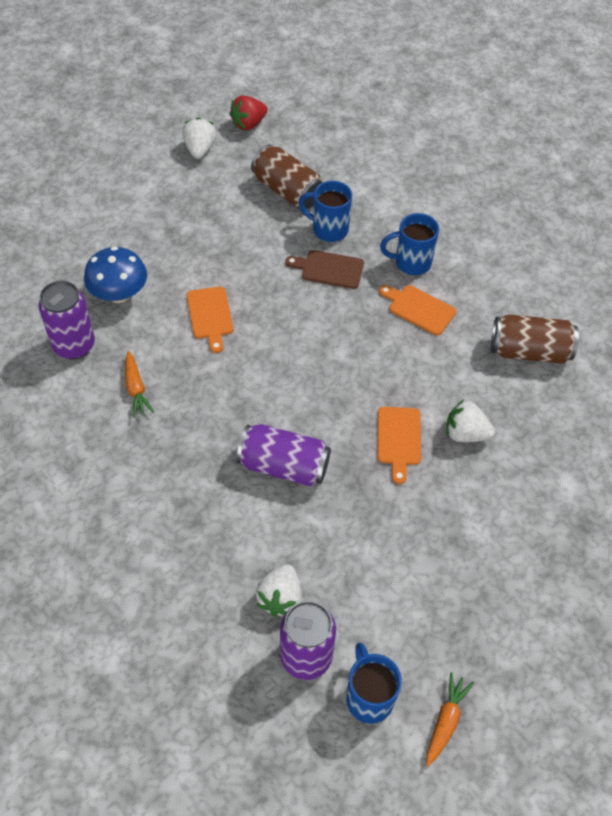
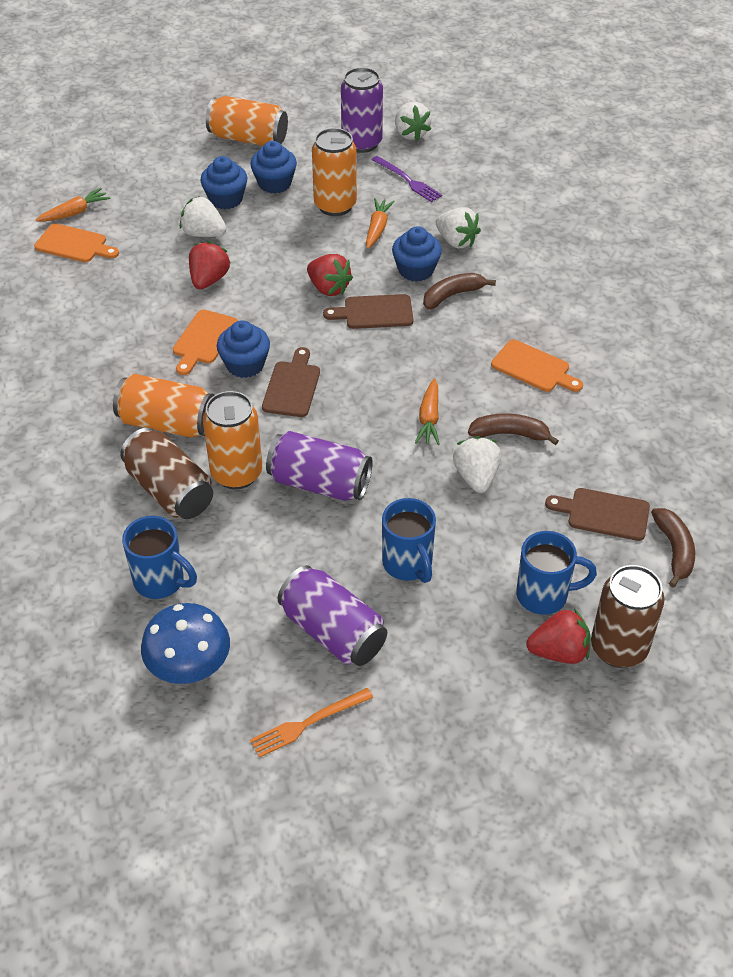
blue cupcake: 0 -> 4
brown banana: 0 -> 3
brown cutting board: 1 -> 3
orange can: 0 -> 4
orange carrot: 2 -> 3
orange fork: 0 -> 1
purple fork: 0 -> 1
red strawberry: 1 -> 3
white strawberry: 3 -> 4

